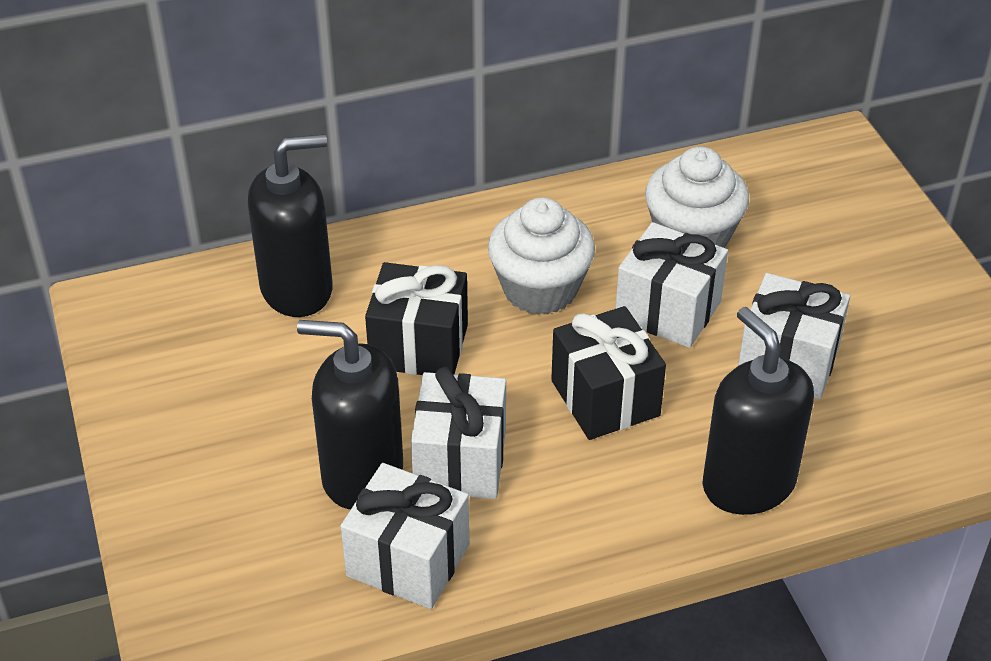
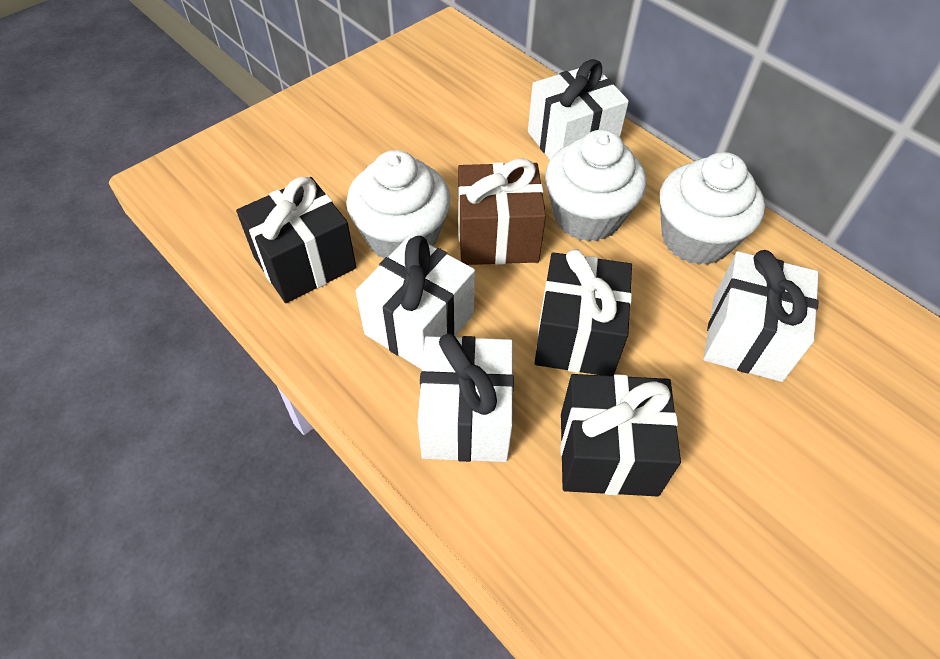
black gift: 2 -> 3
black soap dispenser: 3 -> 0
brown gift: 0 -> 1
white cupcake: 2 -> 3

